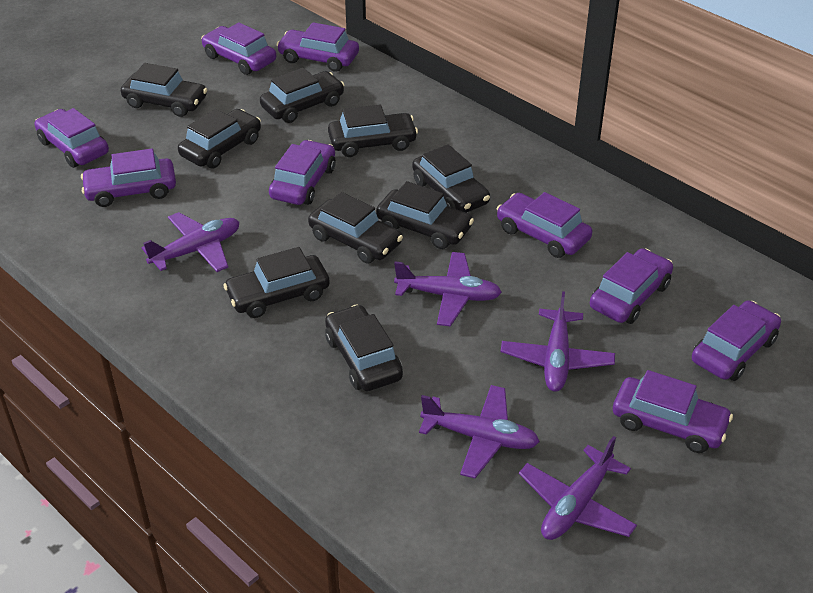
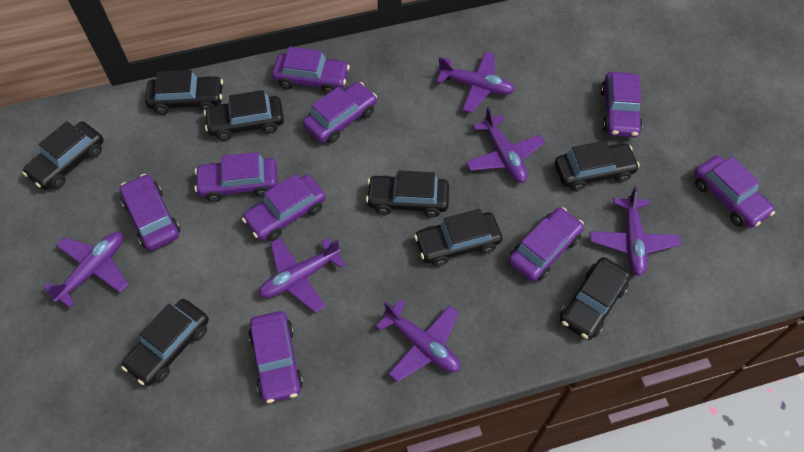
black car: 9 -> 8
purple plane: 5 -> 6

